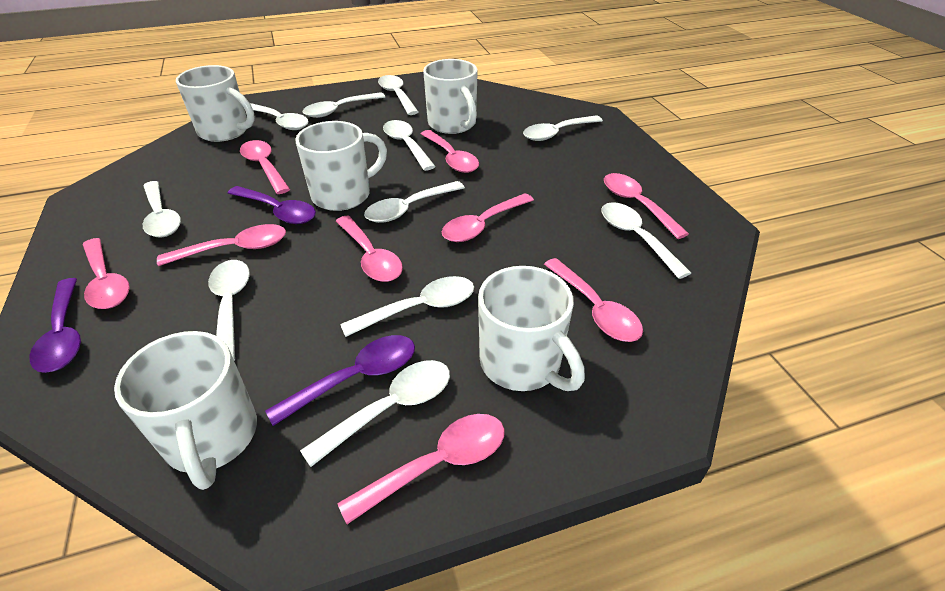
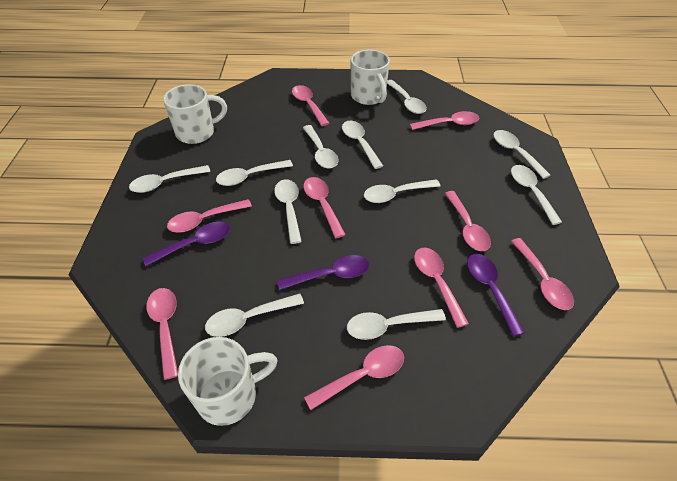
white mug: 5 -> 3

